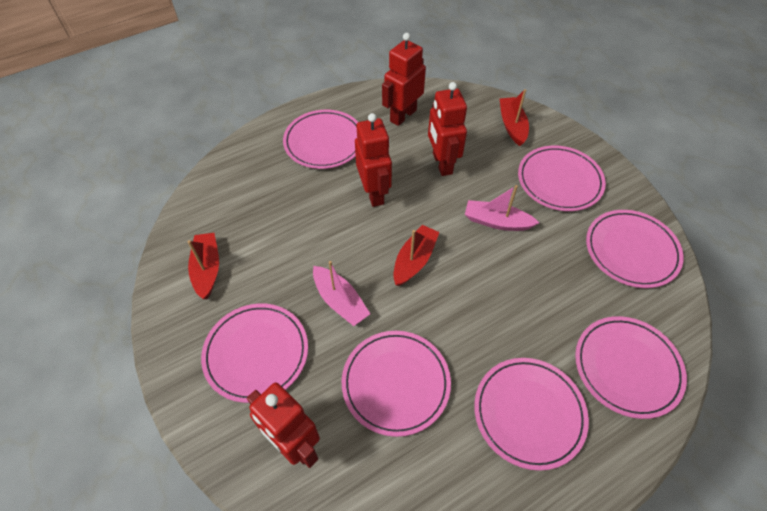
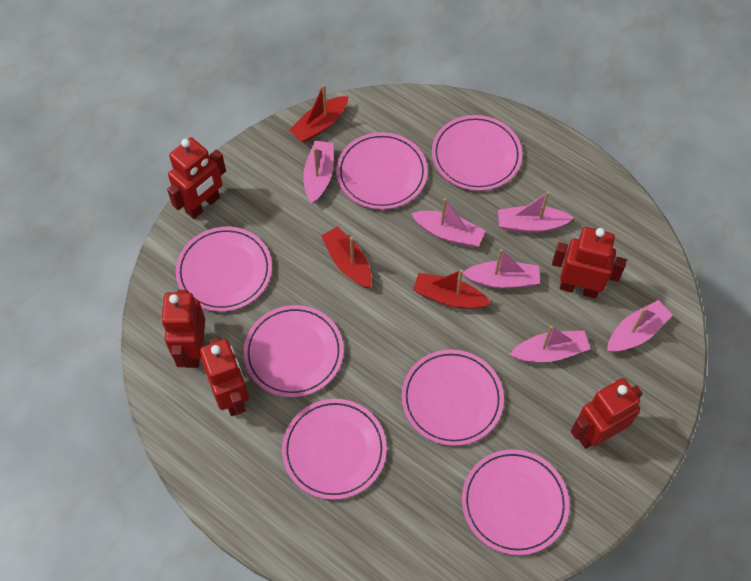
pink boat: 2 -> 6
red robot: 4 -> 5

